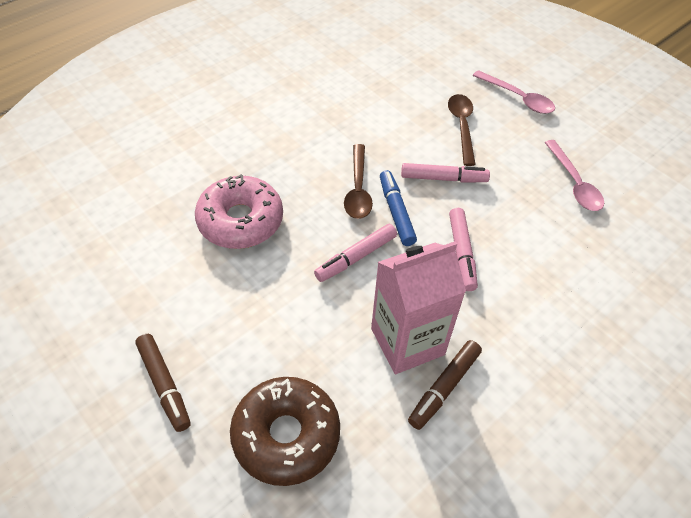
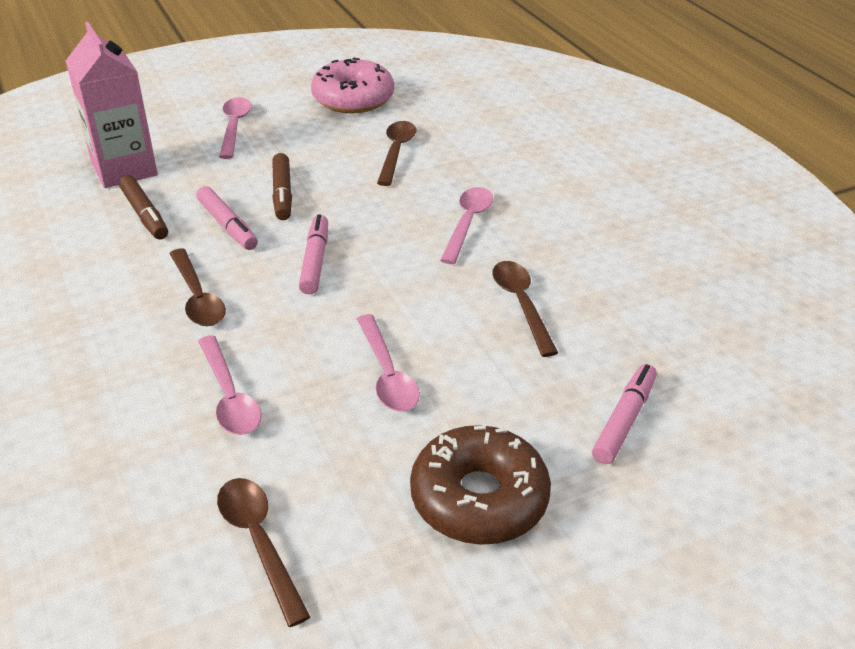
blue marker: 1 -> 0
brown spoon: 2 -> 4
pink spoon: 2 -> 4

